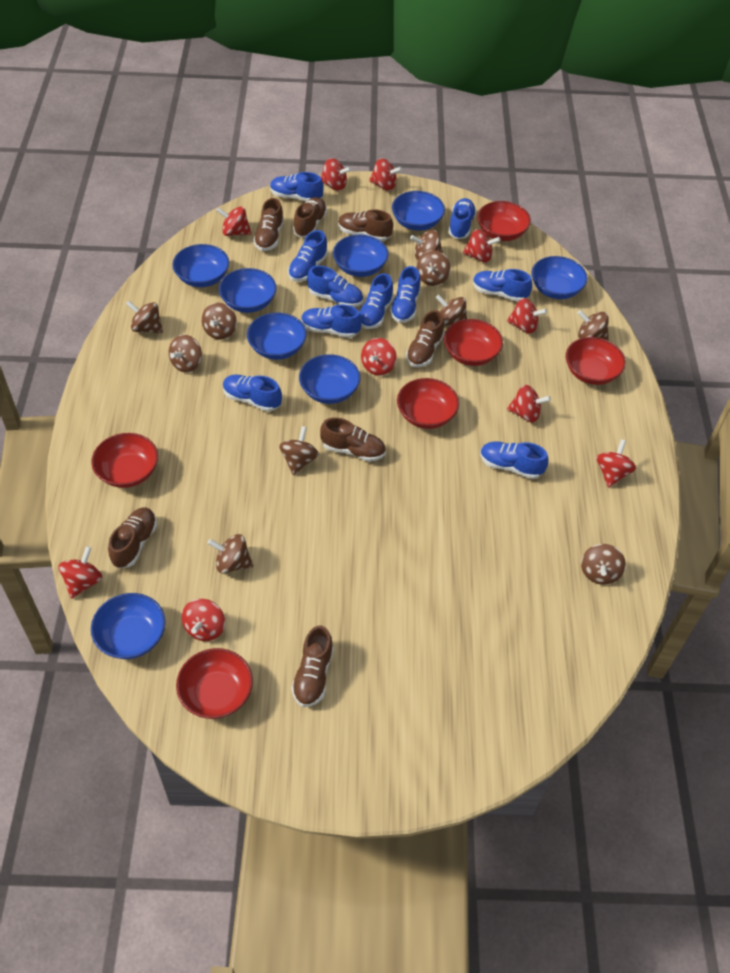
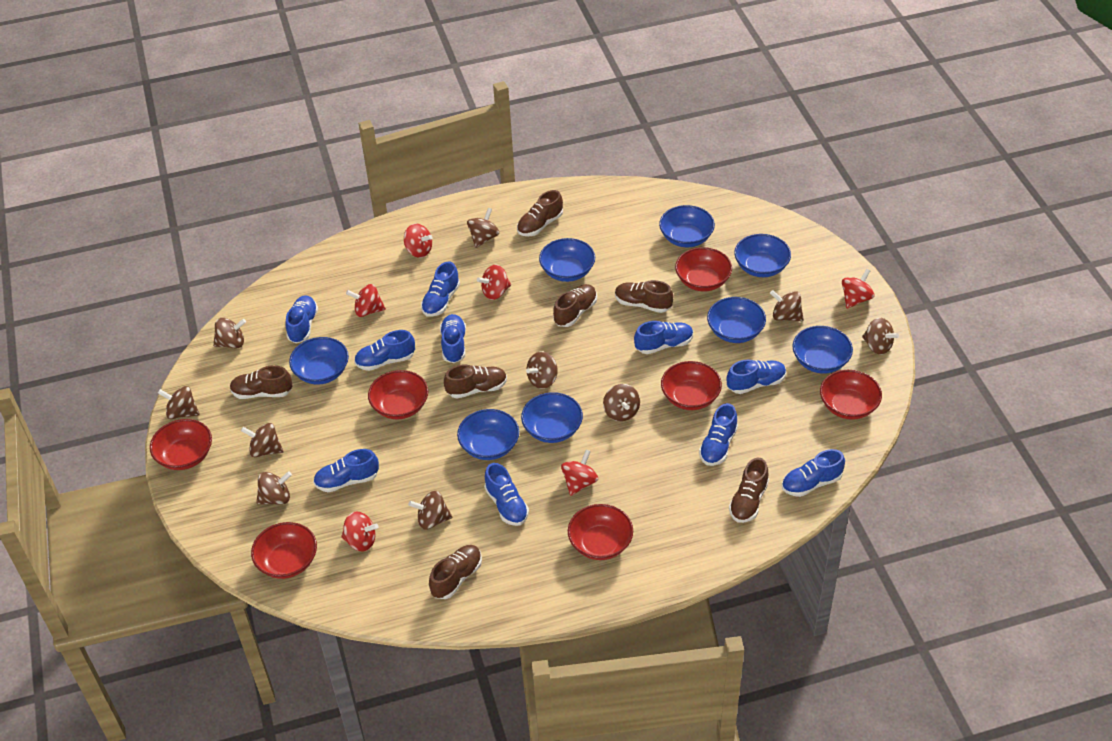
red bowl: 6 -> 7
red spinning top: 10 -> 6

